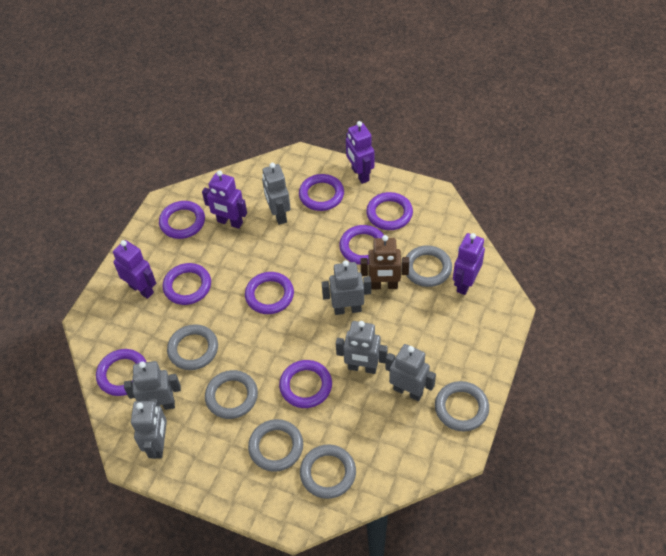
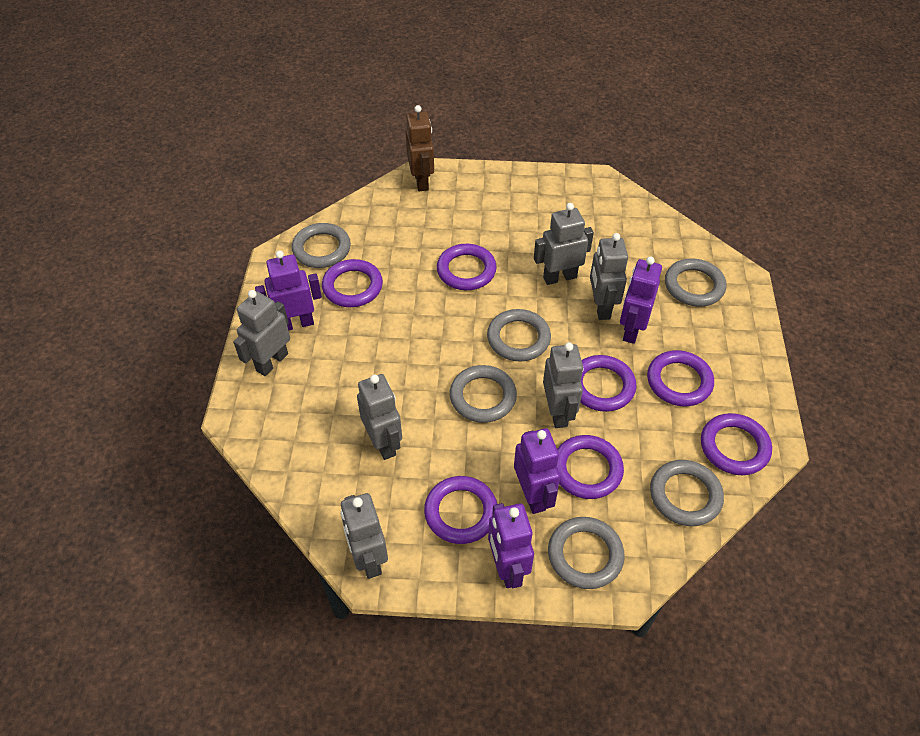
purple ring: 8 -> 7

